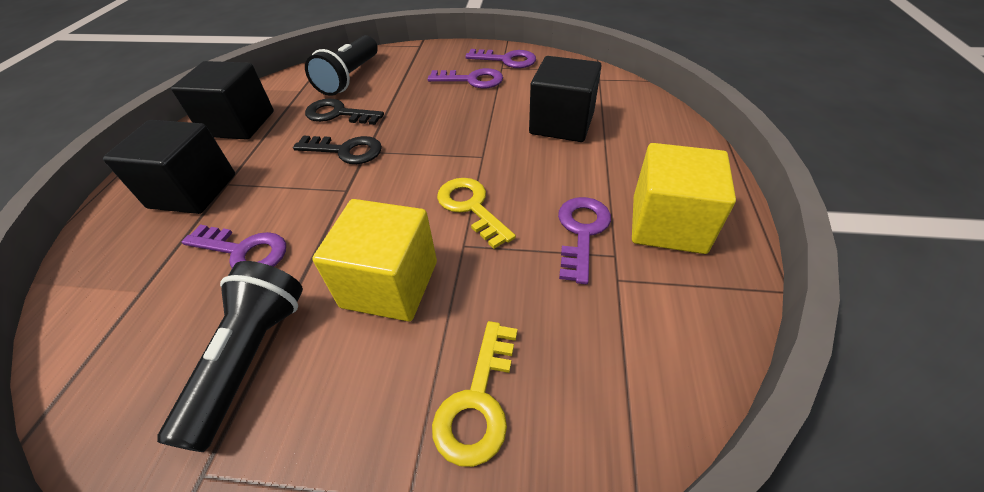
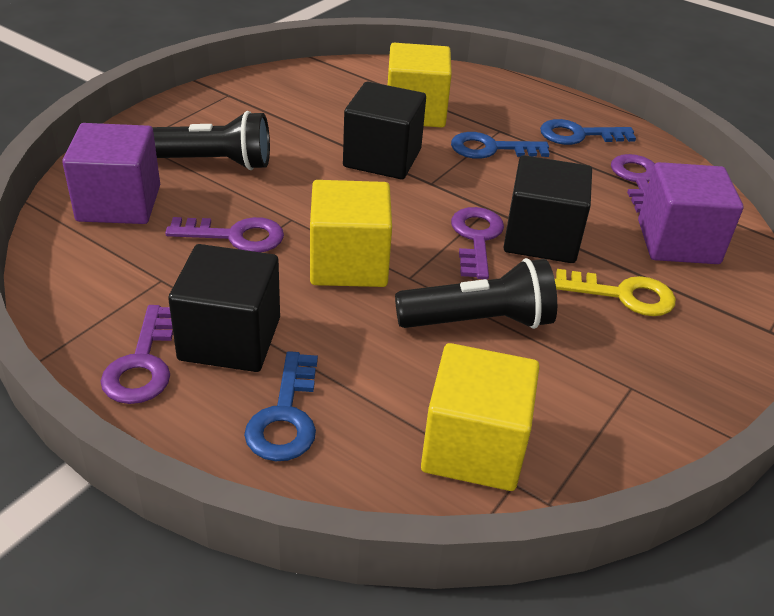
black key: 2 -> 0
blue key: 0 -> 3
purple cube: 0 -> 2
yellow cube: 2 -> 3
yellow key: 2 -> 1

